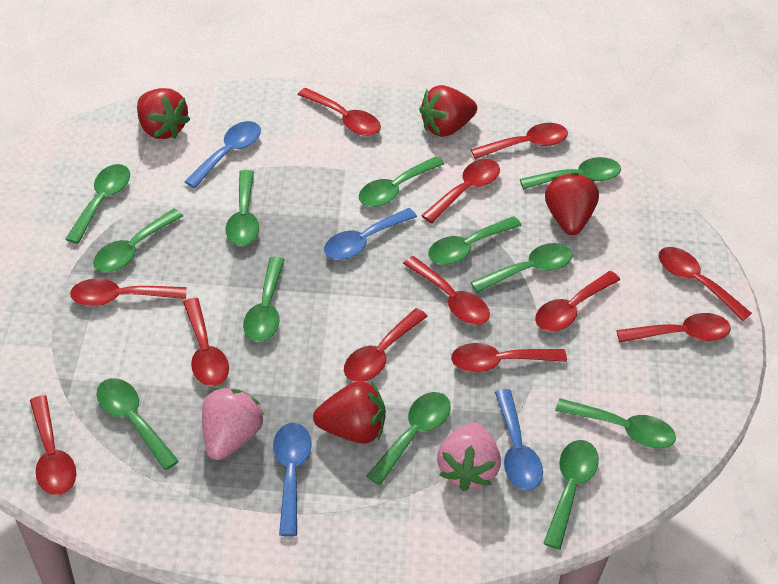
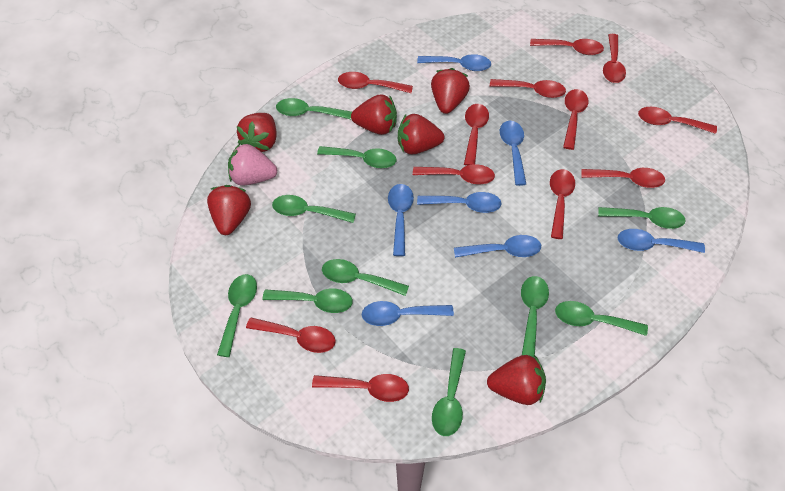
blue spoon: 4 -> 7
green spoon: 12 -> 10
pink strawberry: 2 -> 1
red strawberry: 4 -> 6

